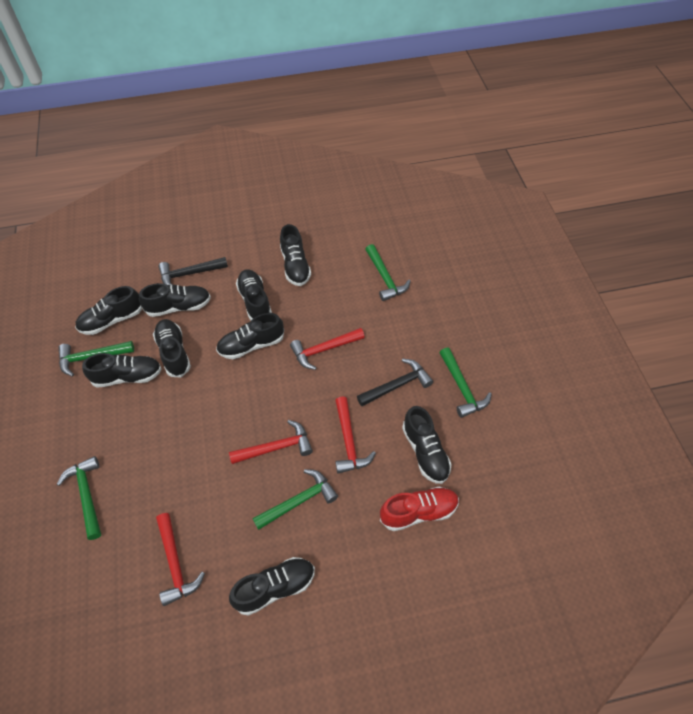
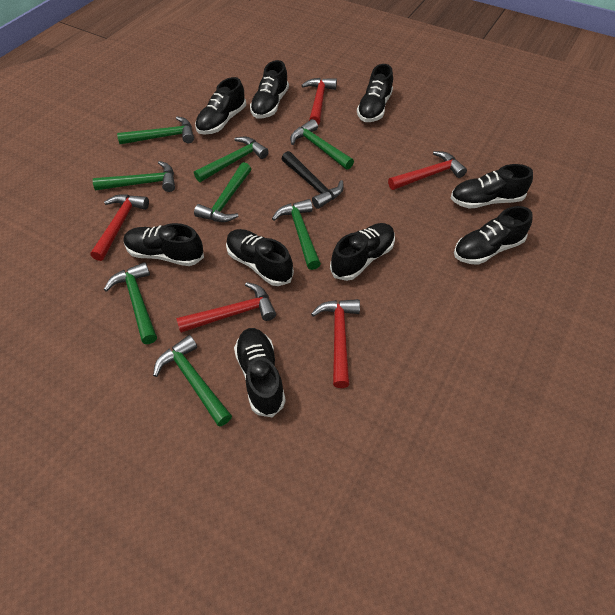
black hammer: 2 -> 1
green hammer: 5 -> 8
red hammer: 4 -> 5
red shoe: 1 -> 0

